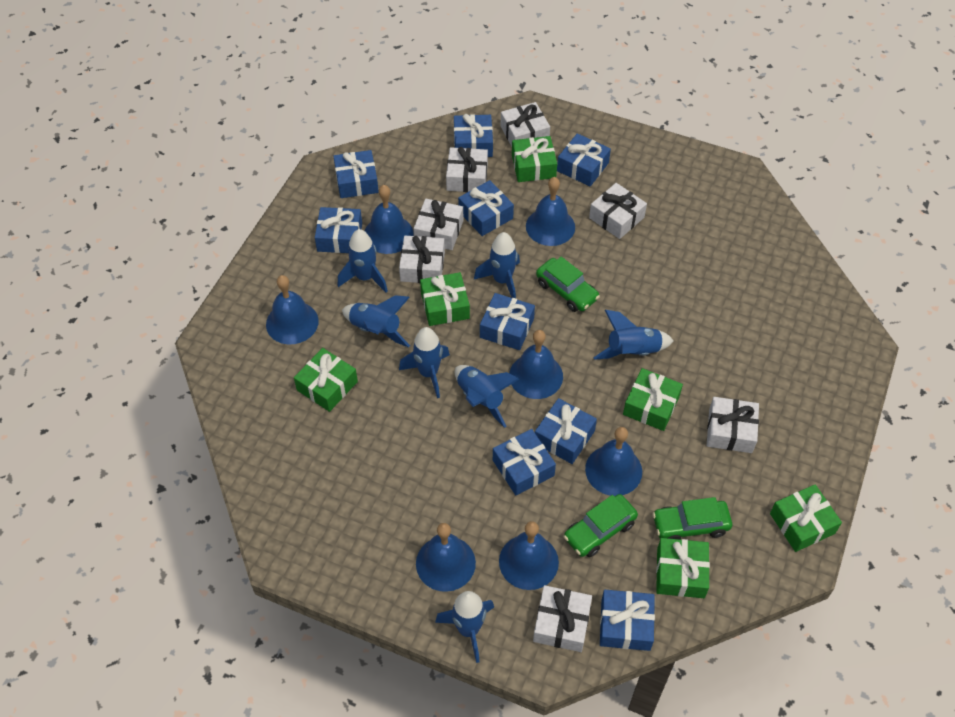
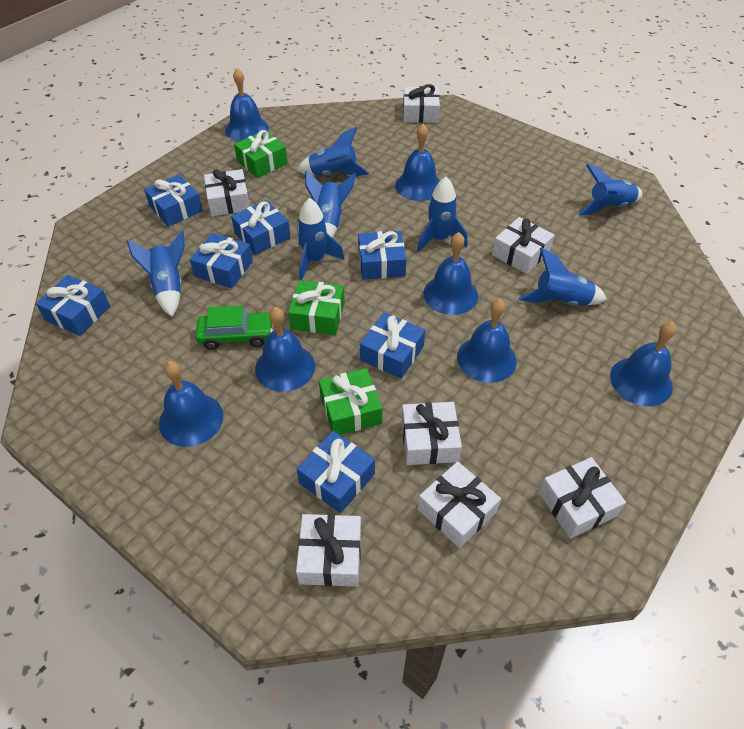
blue gift: 9 -> 7
green car: 3 -> 1
green gift: 6 -> 3

